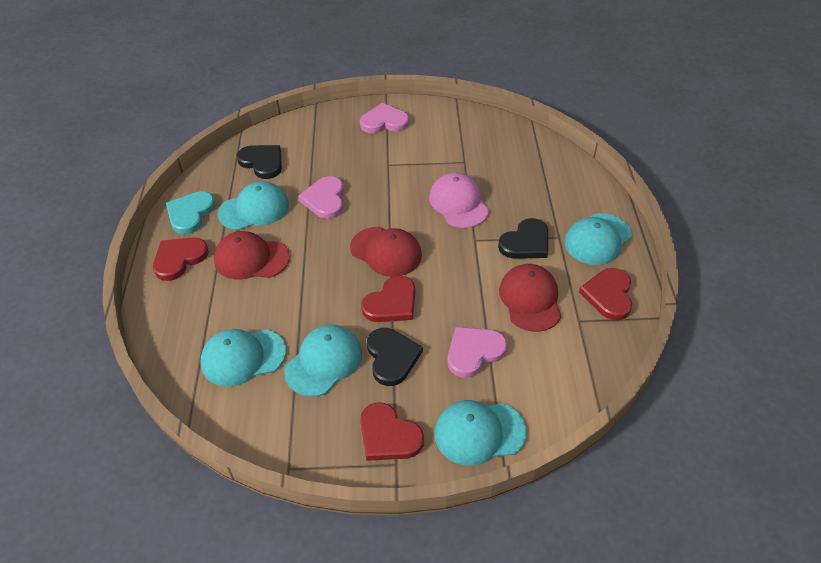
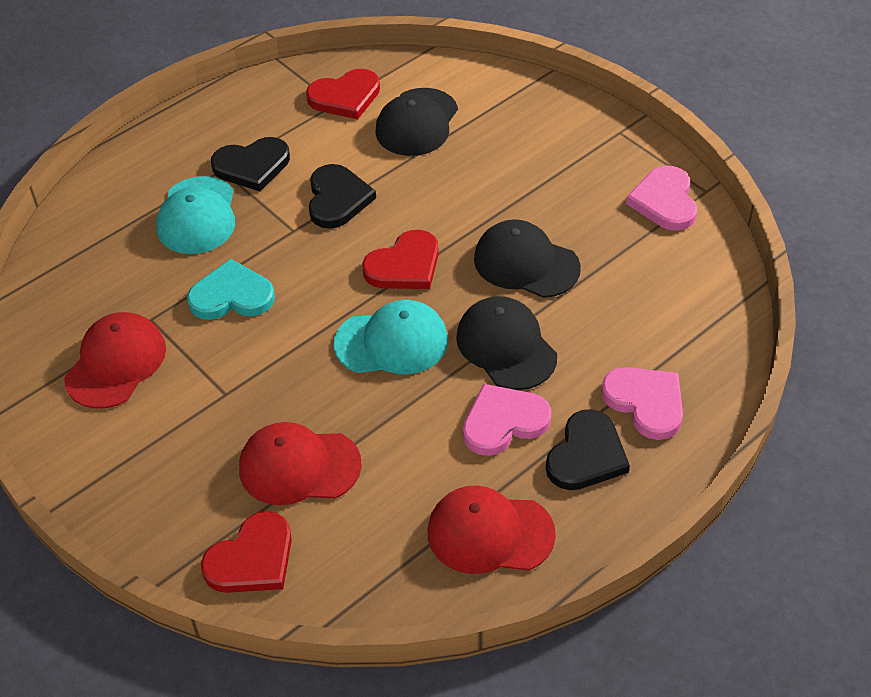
black cap: 0 -> 3
pink cap: 1 -> 0
red heart: 4 -> 3
turquoise cap: 5 -> 2

